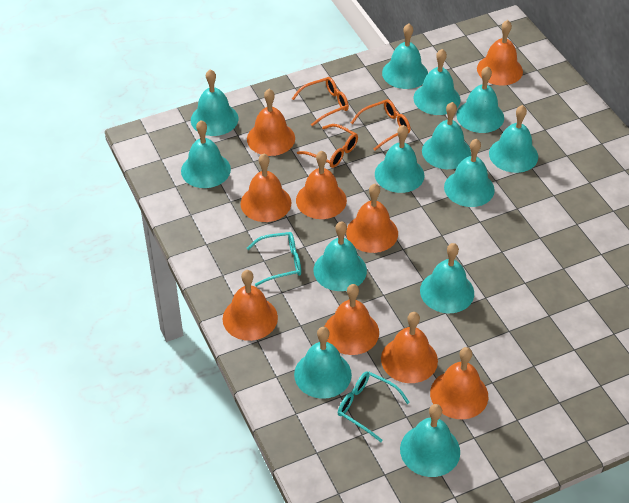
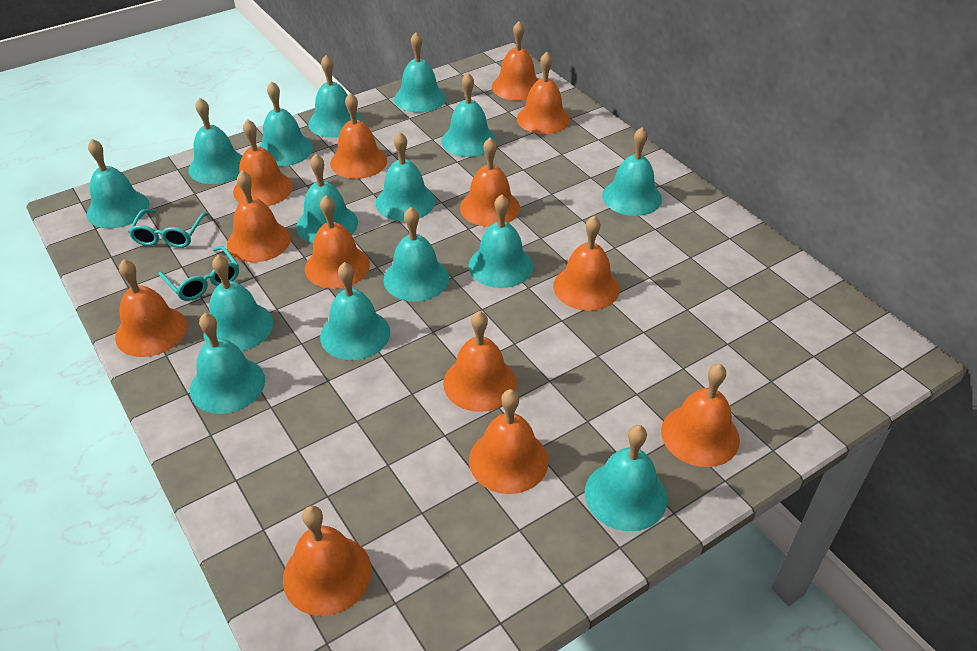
orange bell: 9 -> 13
orange glasses: 3 -> 0
turquoise bell: 13 -> 15

